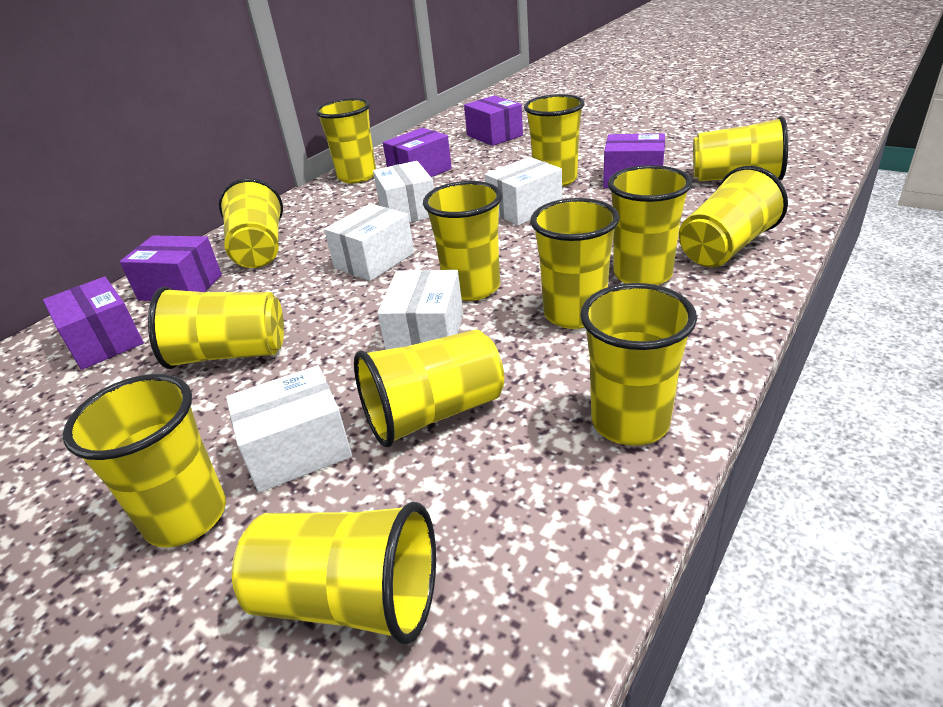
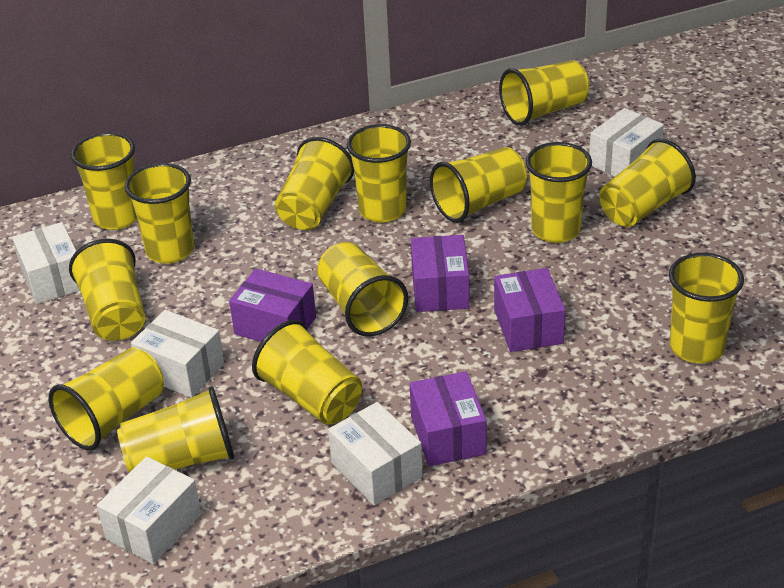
purple box: 5 -> 4
yellow cup: 13 -> 14

